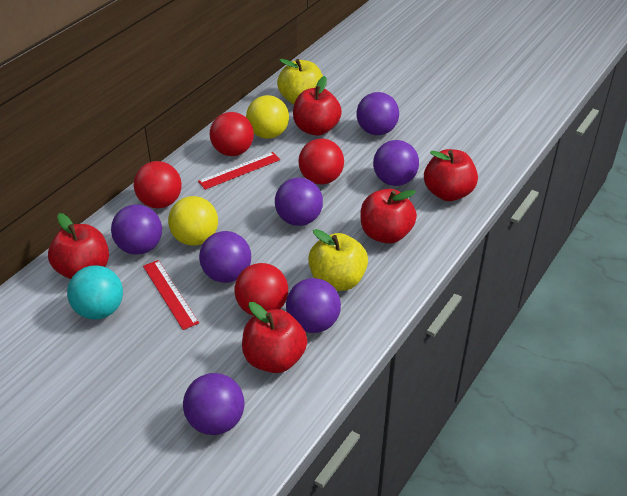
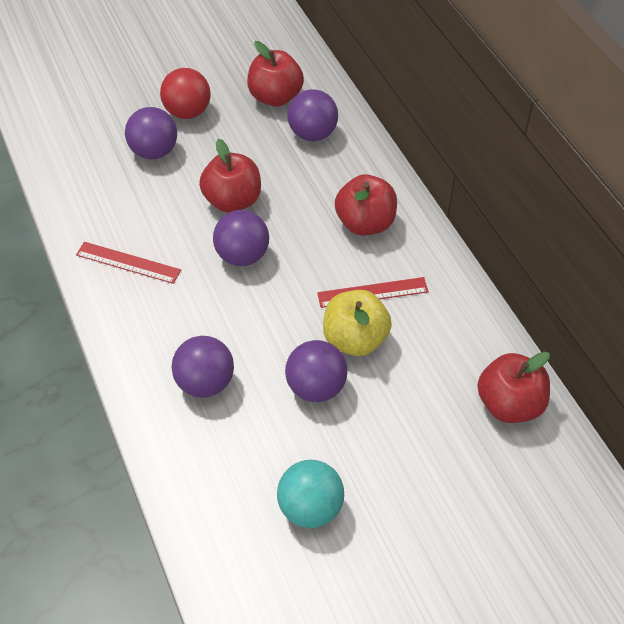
purple ball: 7 -> 5
red apple: 5 -> 4
red ball: 4 -> 1
yellow apple: 2 -> 1
yellow ball: 2 -> 0

